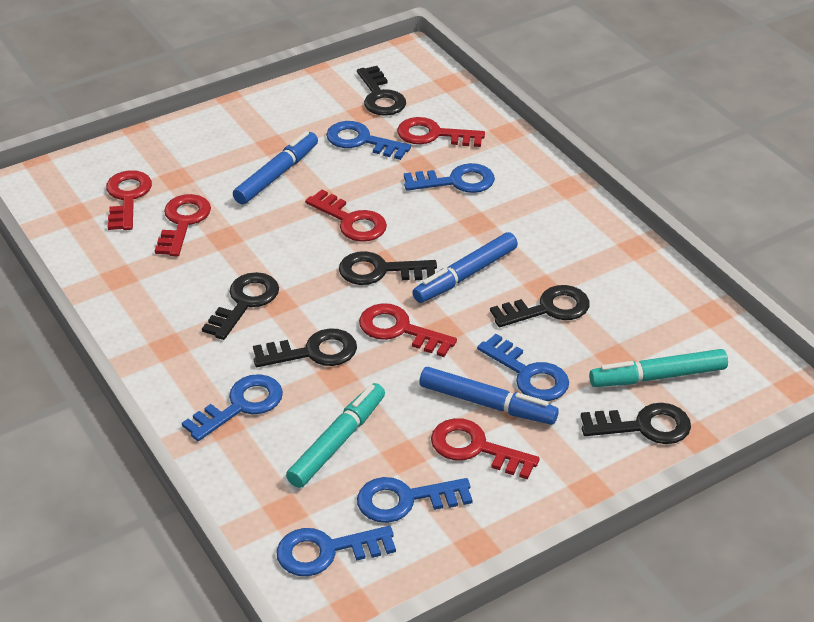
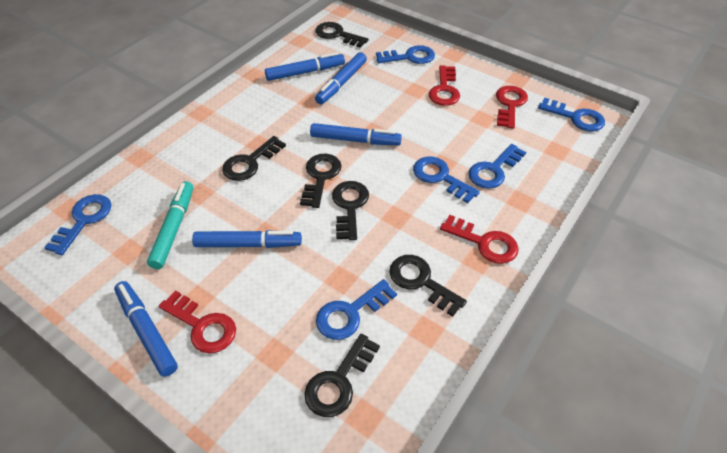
blue marker: 3 -> 5
red key: 6 -> 4
turquoise marker: 2 -> 1

